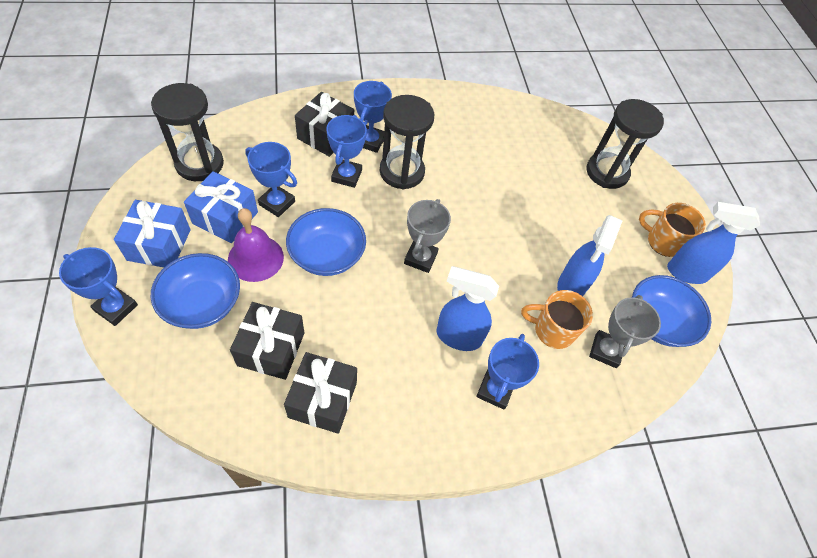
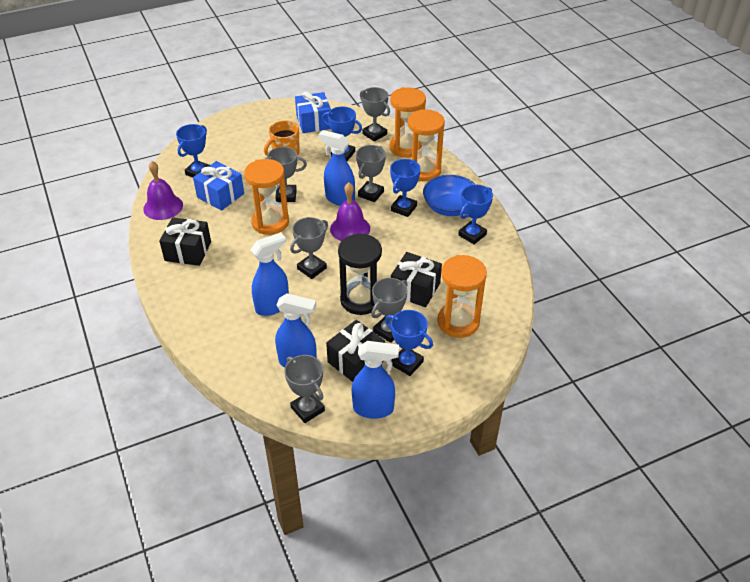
black hourglass: 3 -> 1
blue bowl: 3 -> 1
blue spray bottle: 3 -> 4
grey trophy: 2 -> 6
orange hourglass: 0 -> 4
orange mug: 2 -> 1
purple bell: 1 -> 2

